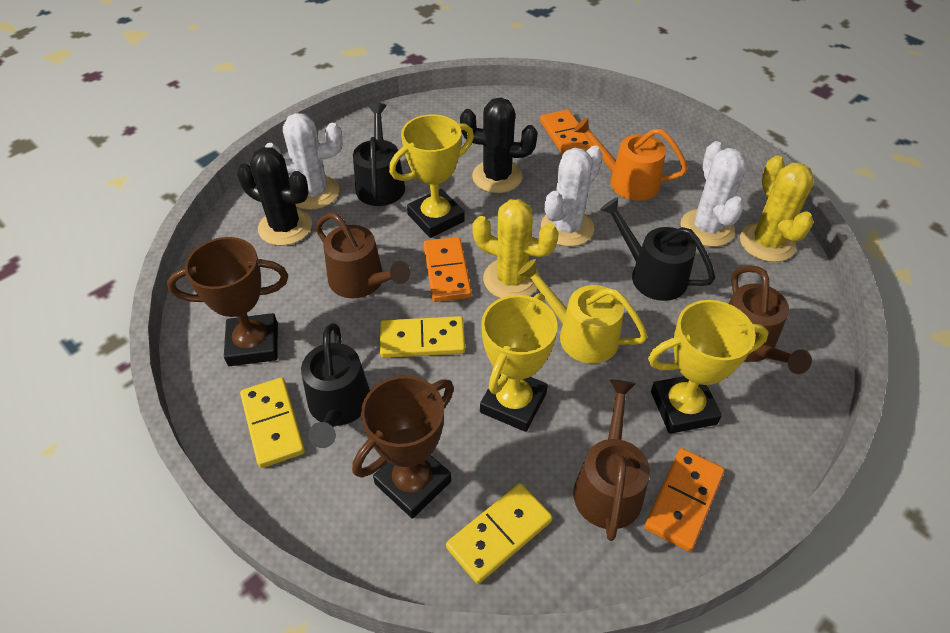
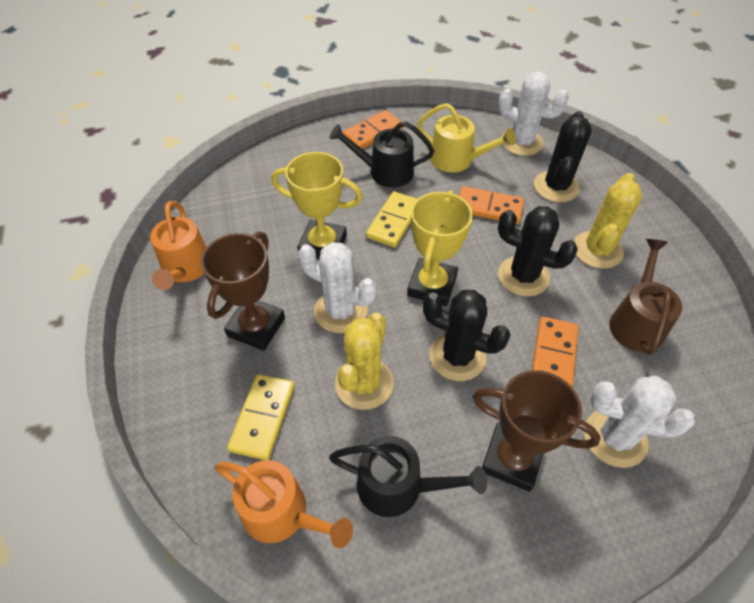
black cactus: 2 -> 3
black watering can: 3 -> 2
brown watering can: 3 -> 1
orange watering can: 1 -> 2
yellow domino: 3 -> 2
yellow trophy: 3 -> 2

